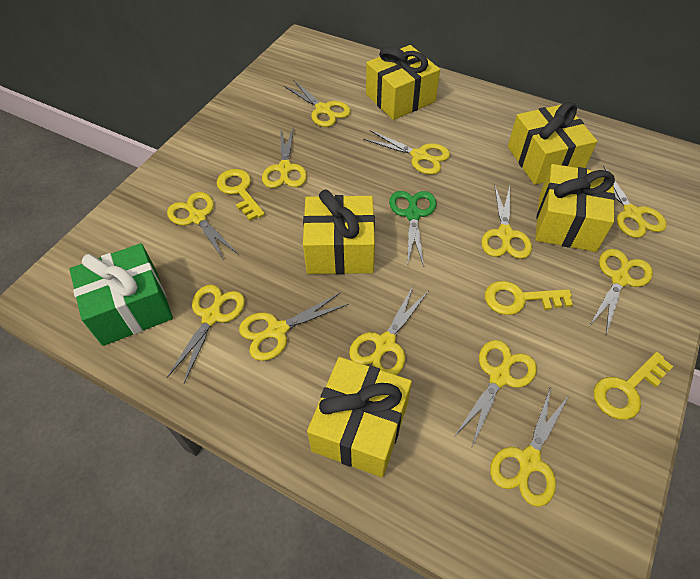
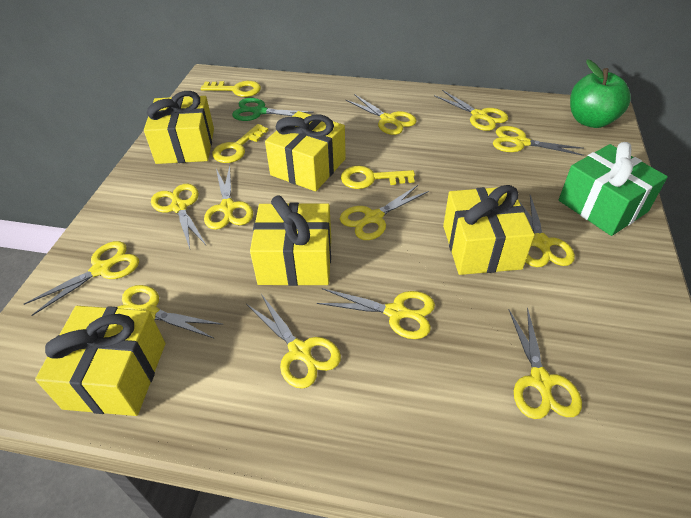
green apple: 0 -> 1

